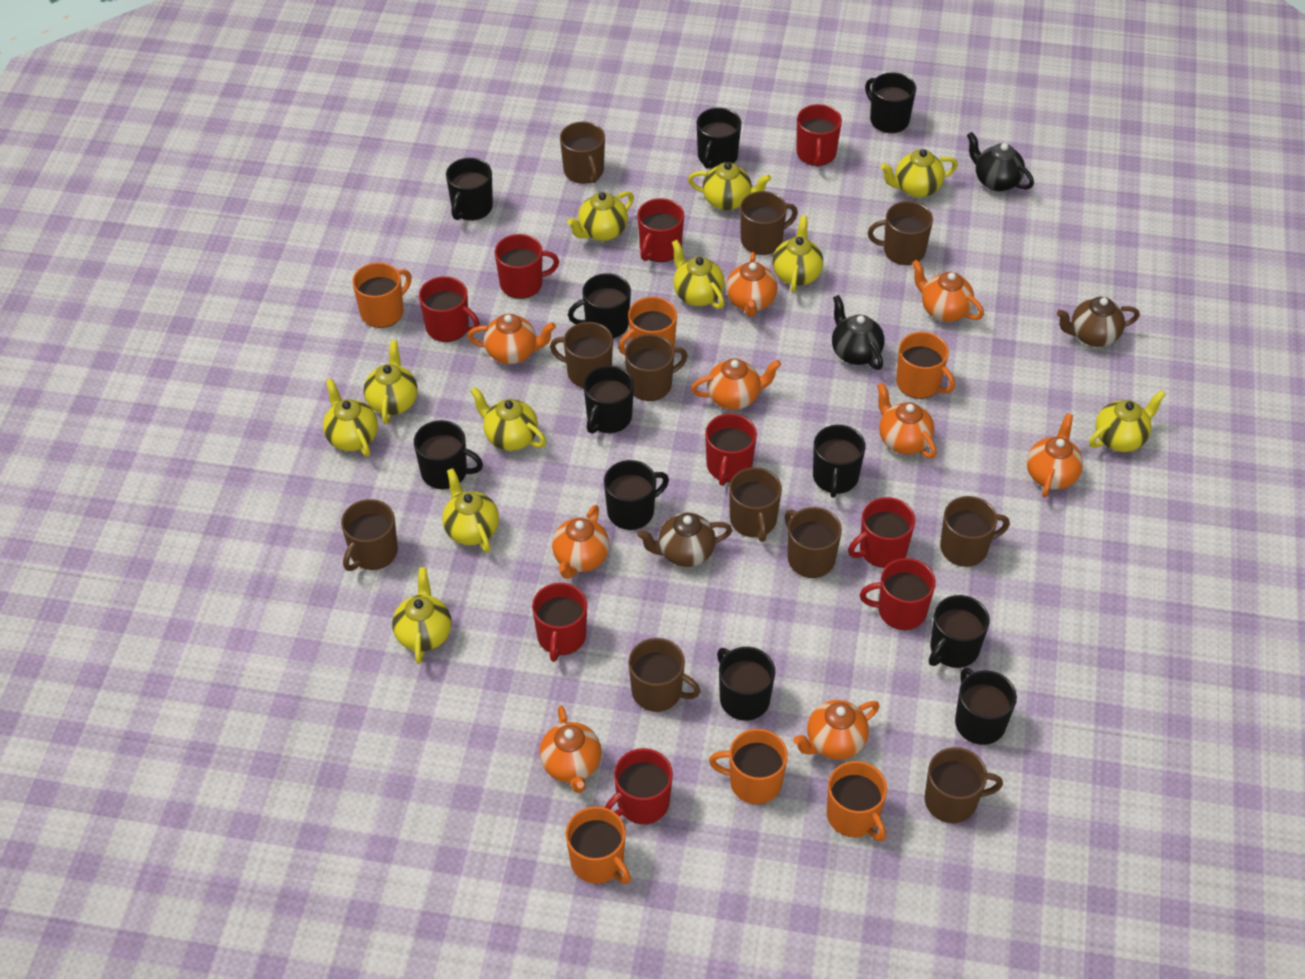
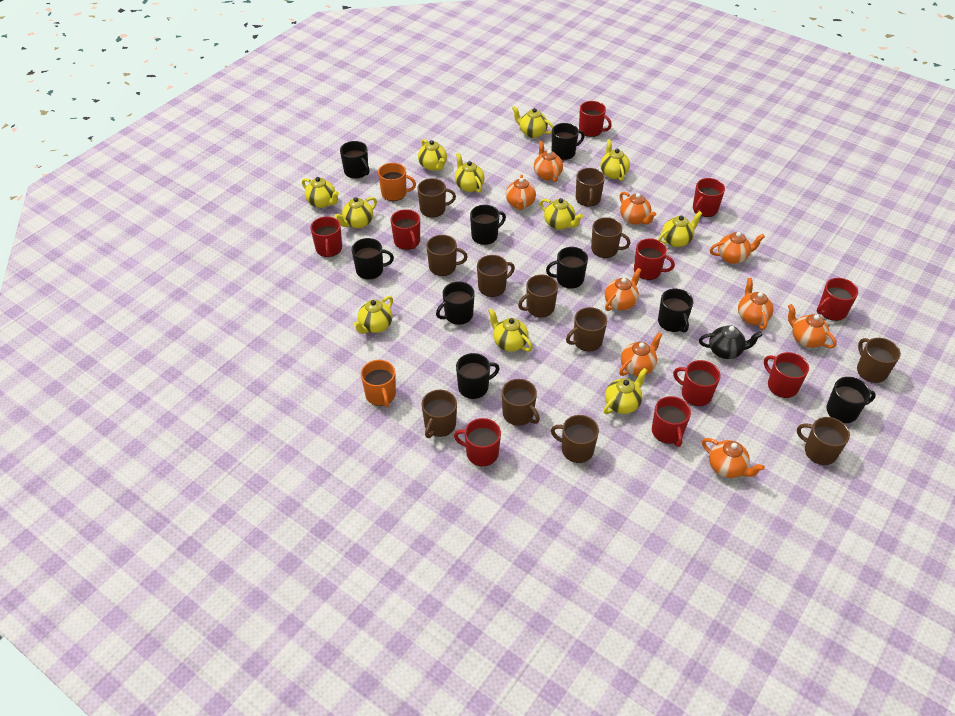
black mug: 11 -> 9
black teapot: 2 -> 1
brown mug: 11 -> 12
brown teapot: 2 -> 0
orange mug: 6 -> 2
red mug: 9 -> 10

